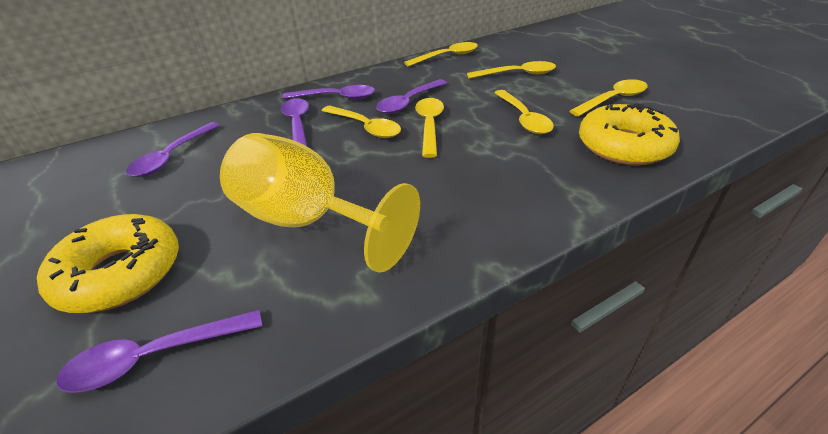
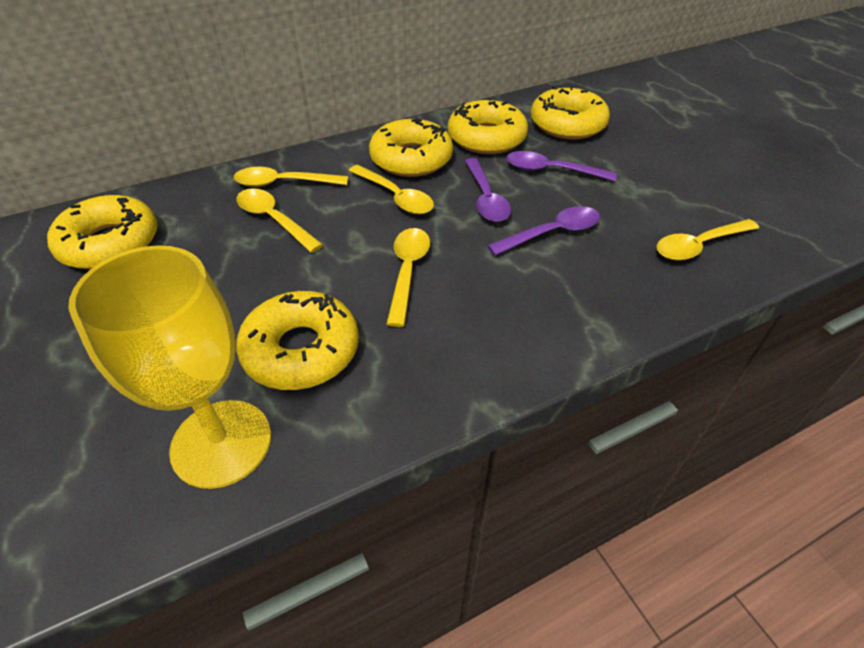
purple spoon: 5 -> 3
yellow donut: 2 -> 5
yellow spoon: 6 -> 5

